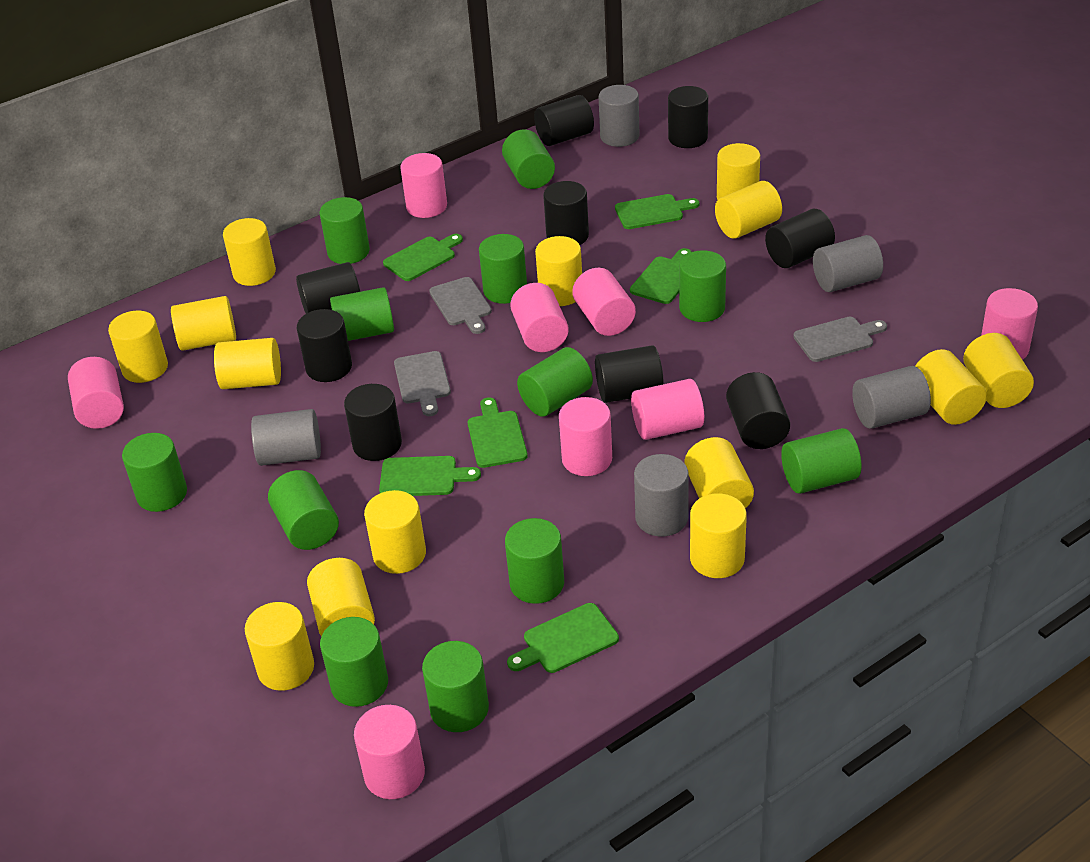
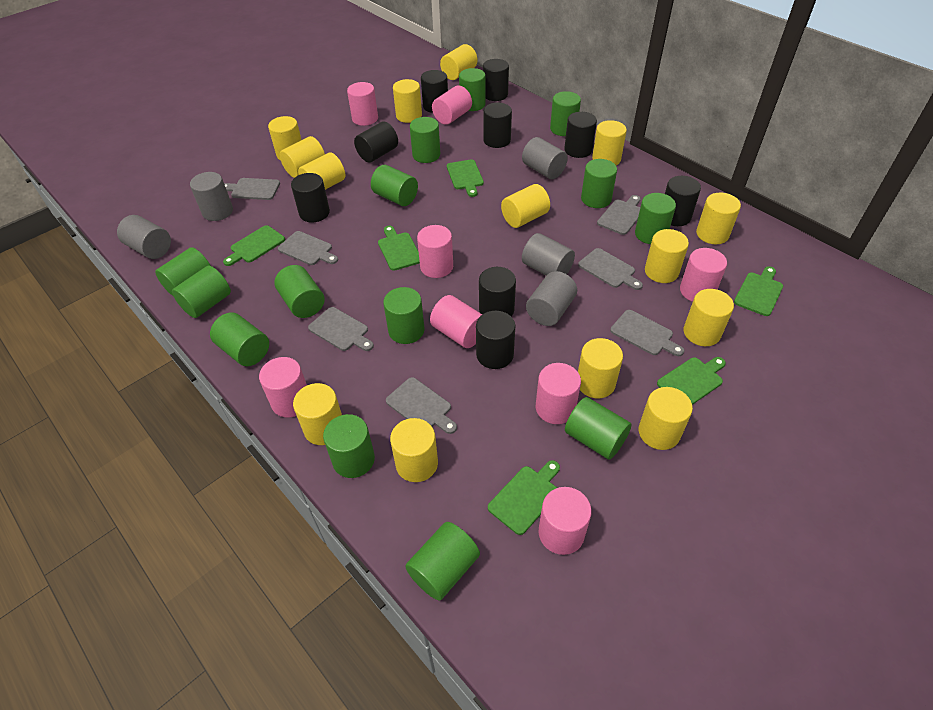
green cylinder: 12 -> 14
grey cutting board: 3 -> 7

